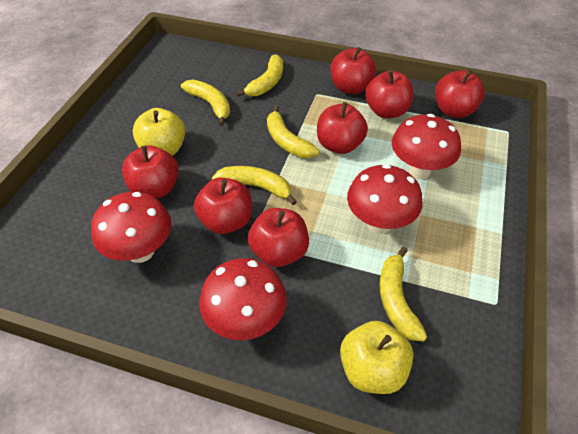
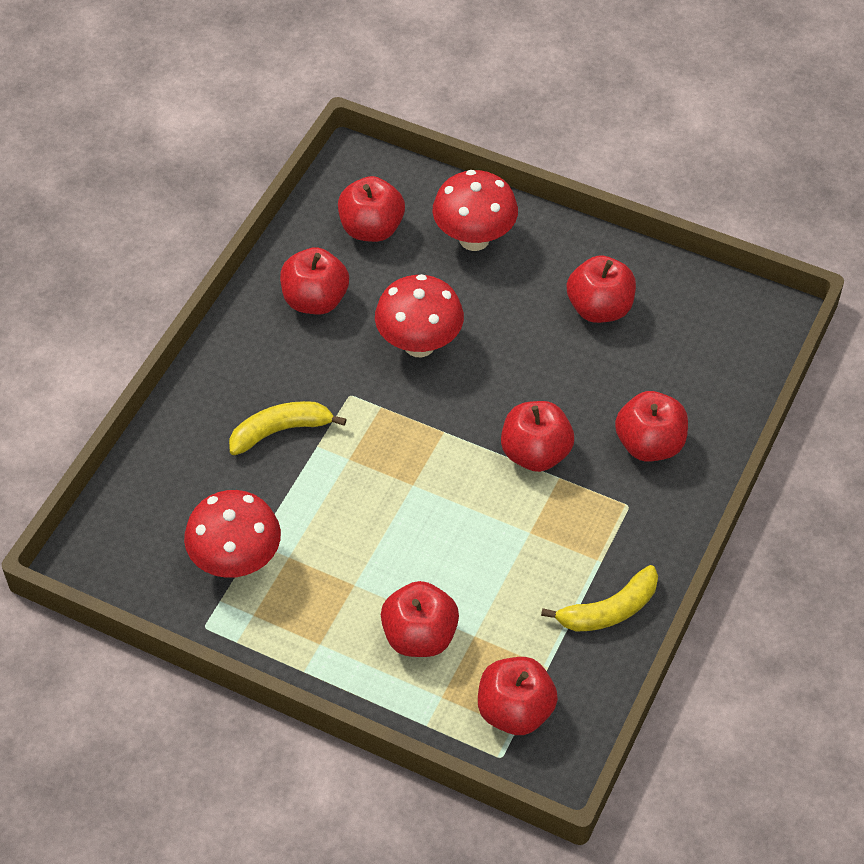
red mushroom: 4 -> 3
yellow apple: 2 -> 0
yellow banana: 5 -> 2

